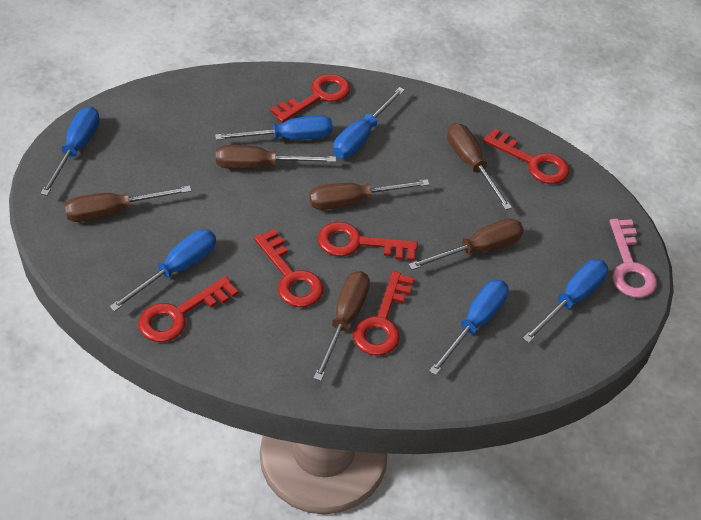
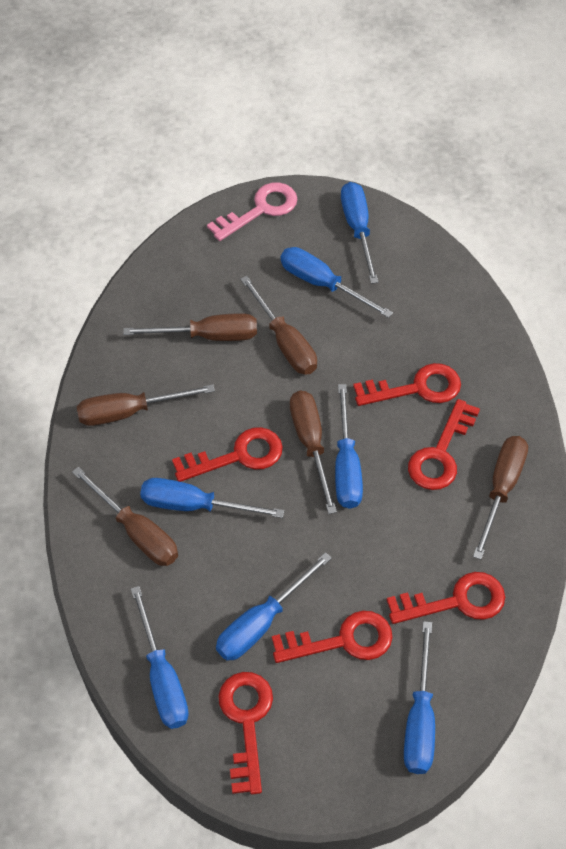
blue screwdriver: 6 -> 7

